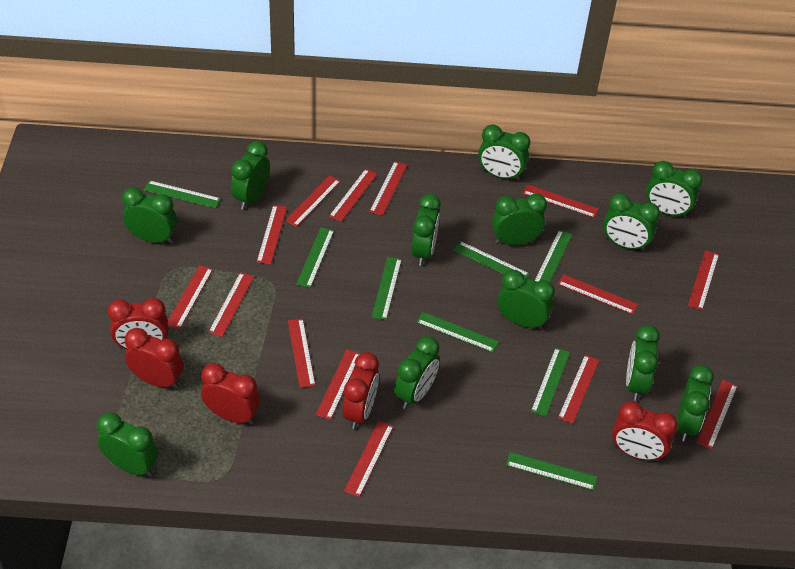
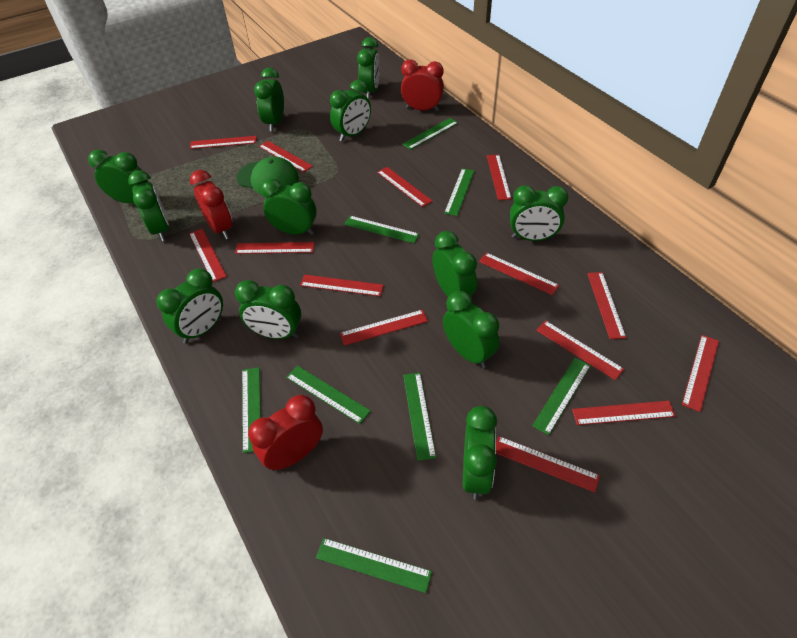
green cap: 0 -> 1
red clock: 5 -> 3

